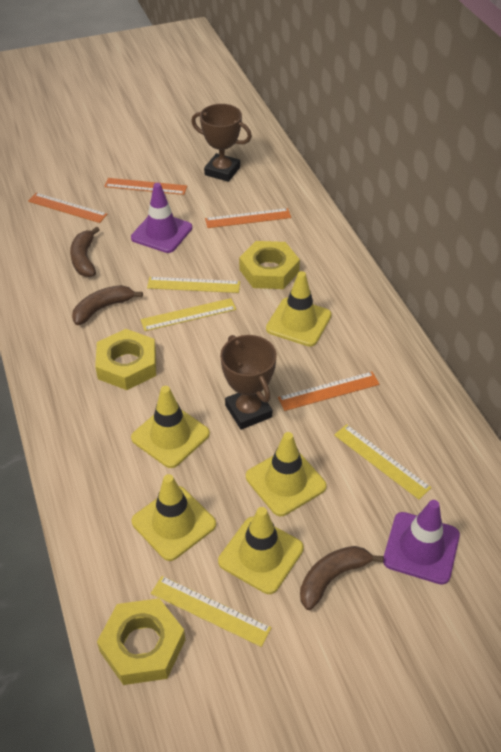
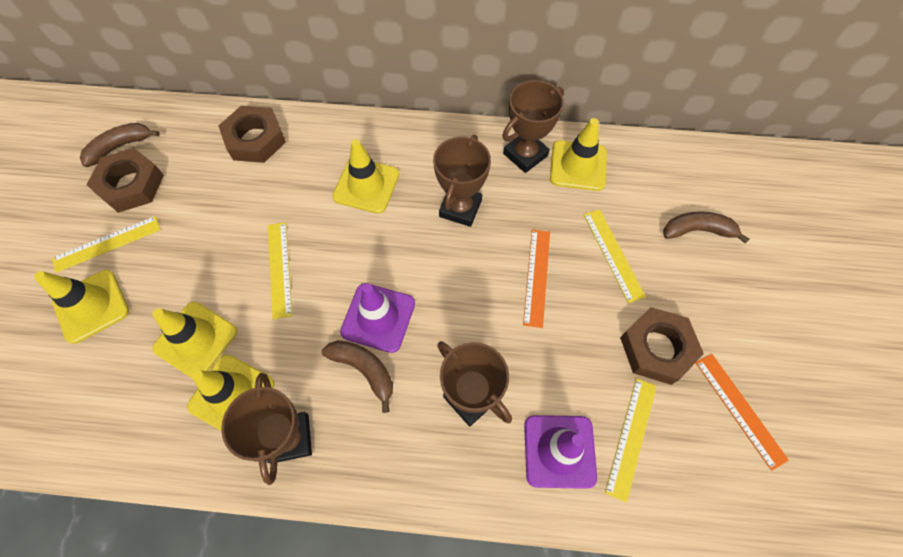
brown nut: 0 -> 3
brown trophy: 2 -> 4
orange ruler: 4 -> 2
yellow nut: 3 -> 0

